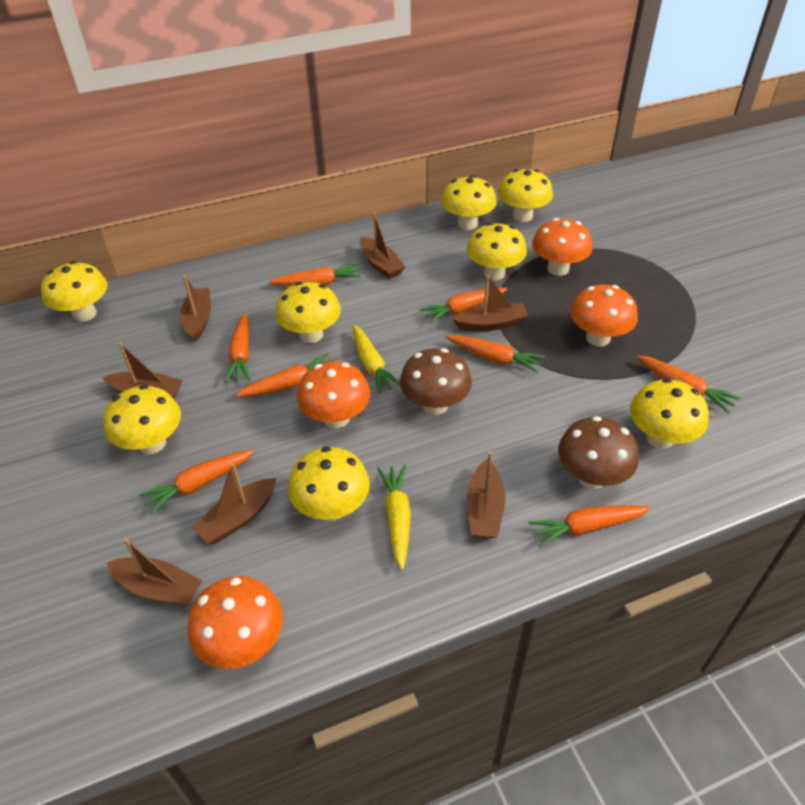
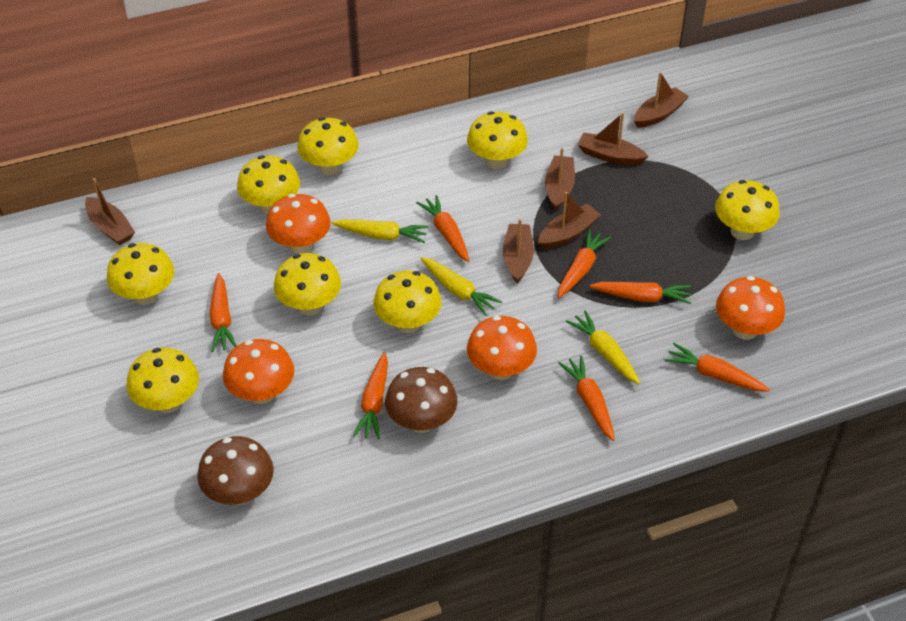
brown boat: 7 -> 6
orange carrot: 8 -> 7
yellow carrot: 2 -> 3

